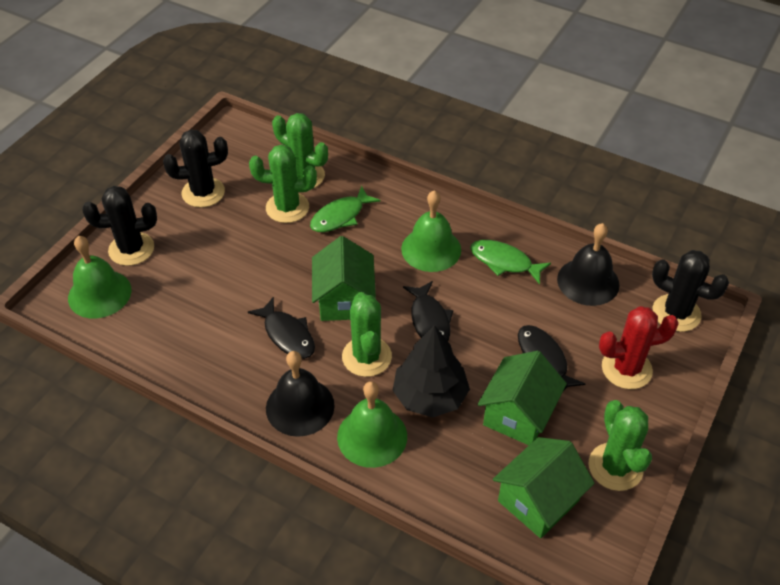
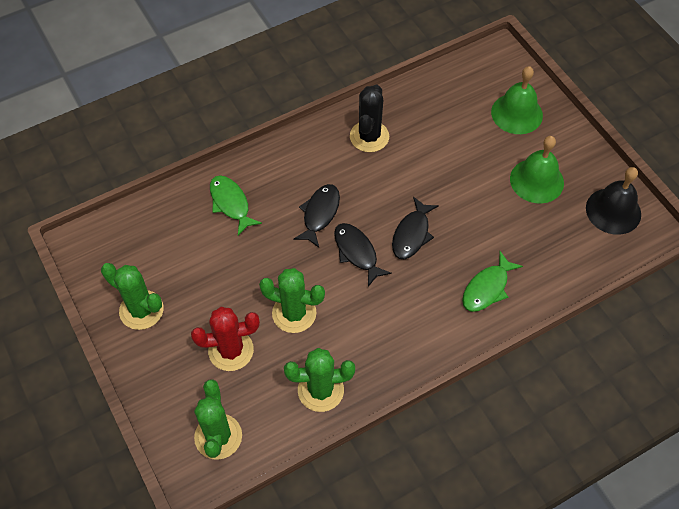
black bell: 2 -> 1
black cactus: 3 -> 1
black tree: 1 -> 0
green bell: 3 -> 2
green house: 3 -> 0

